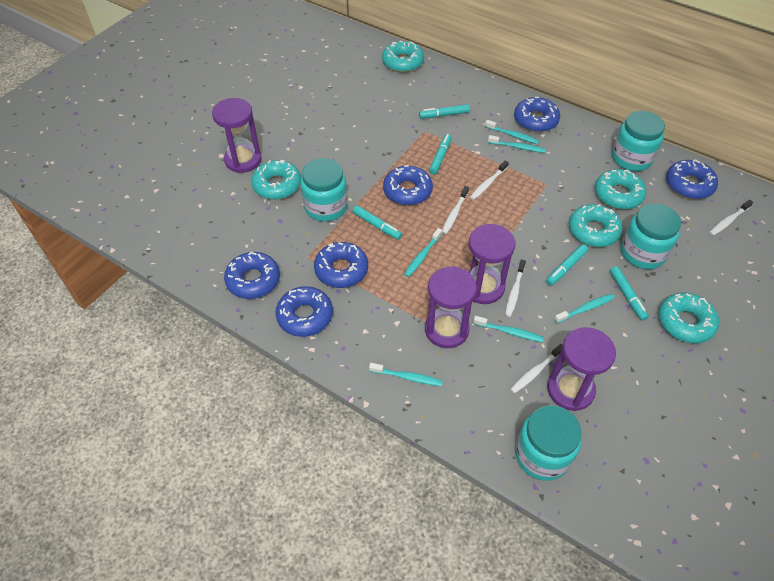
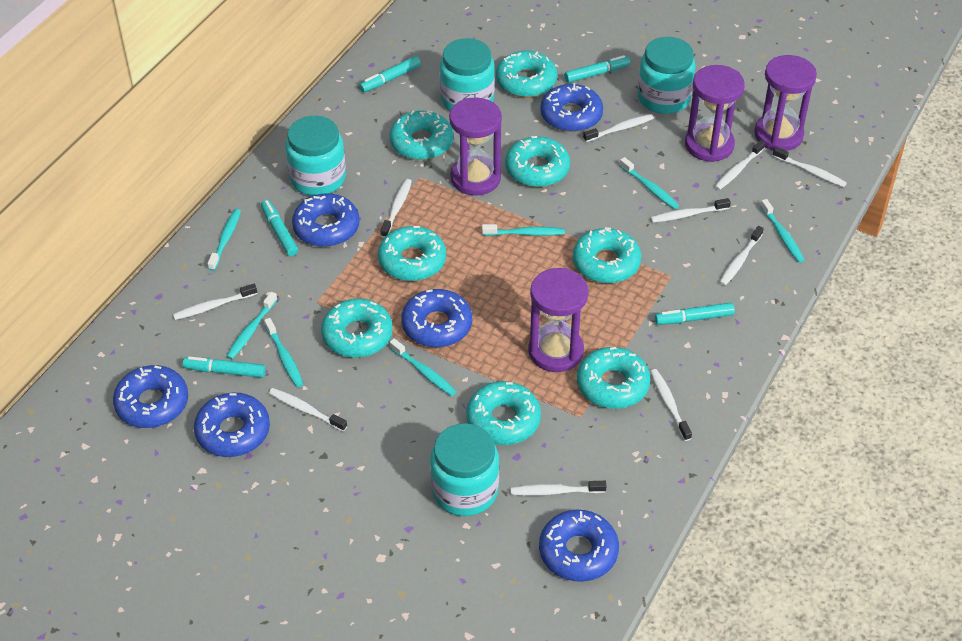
turquoise donut: 5 -> 8
turquoise toothbrush: 6 -> 7
white toothbrush: 5 -> 10

